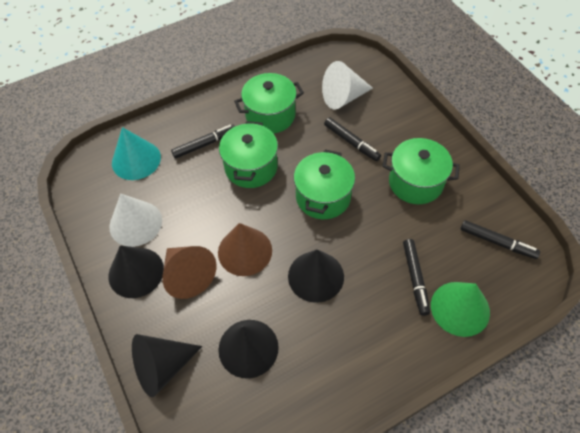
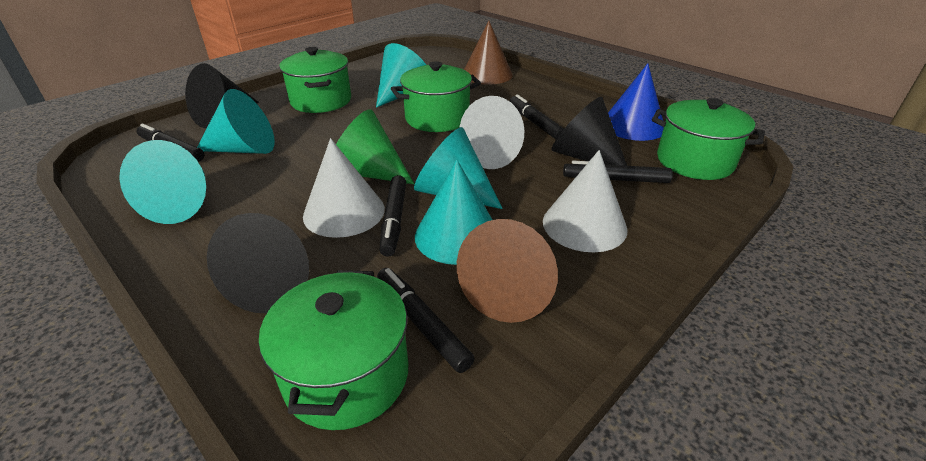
black cone: 4 -> 3
black marker: 4 -> 5
blue cone: 0 -> 1
turquoise cone: 1 -> 5
white cone: 2 -> 3

